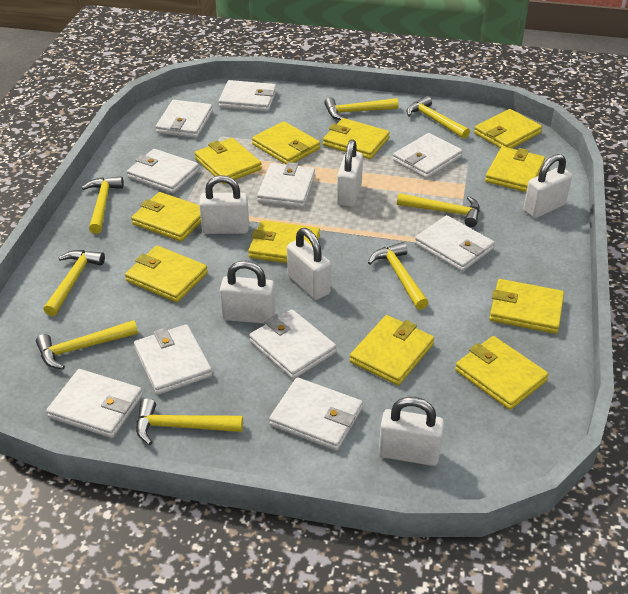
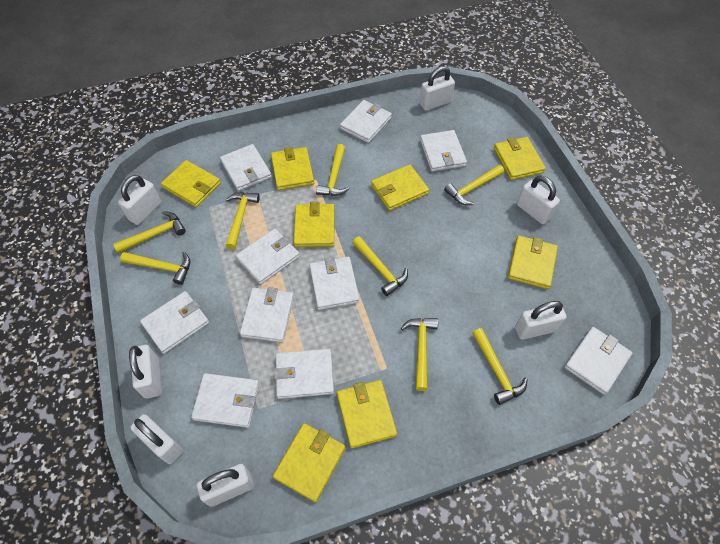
white padlock: 6 -> 7
yellow wallet: 11 -> 8

